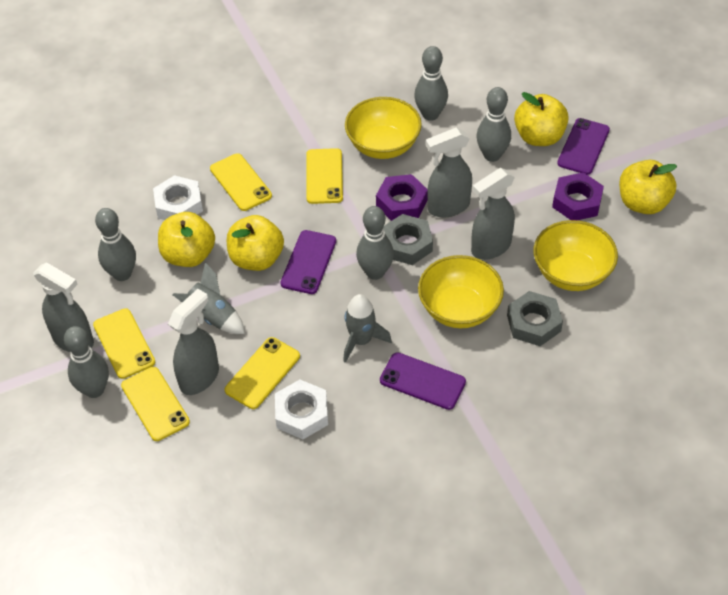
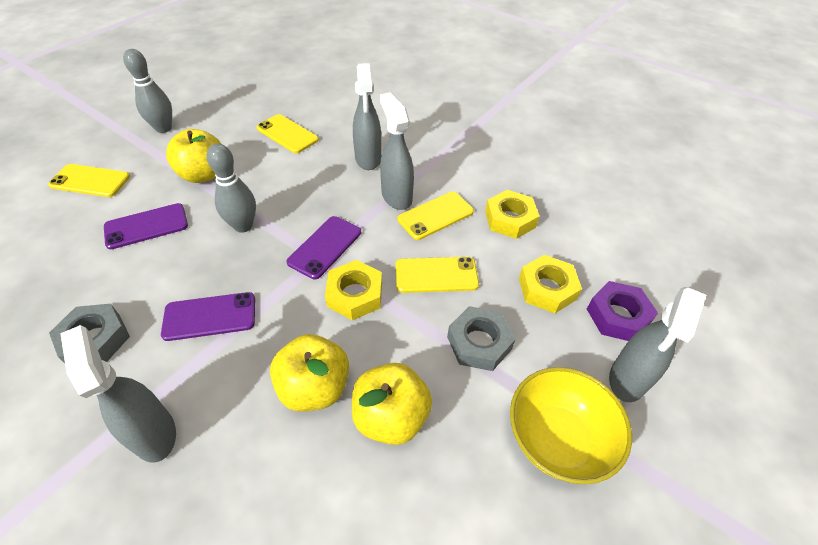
grey bowling pin: 5 -> 2
grey rocket: 2 -> 0
purple nut: 2 -> 1
white nut: 2 -> 0
yellow apple: 4 -> 3
yellow bowl: 3 -> 1
yellow nut: 0 -> 3
yellow phone: 5 -> 4

